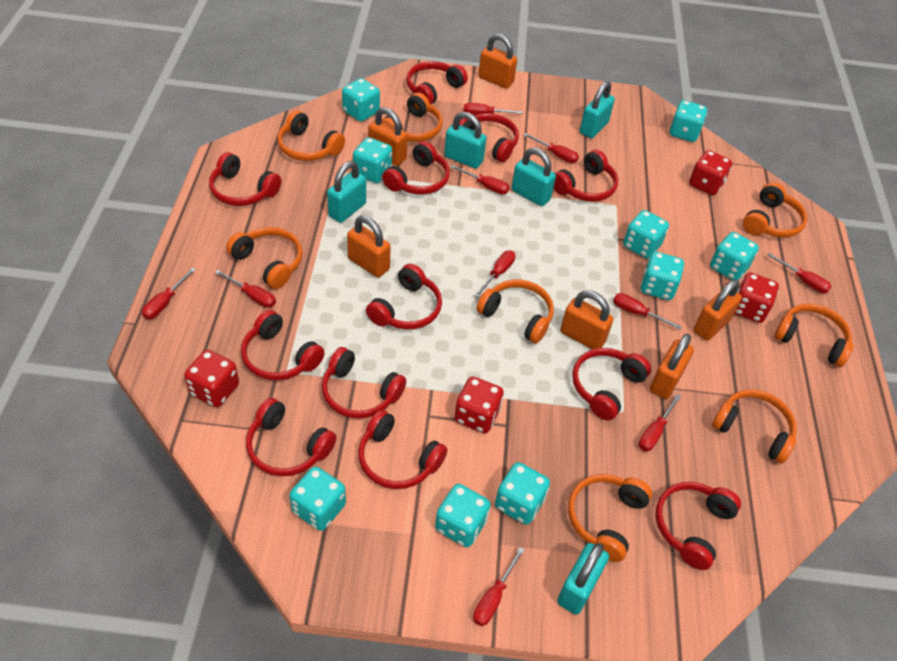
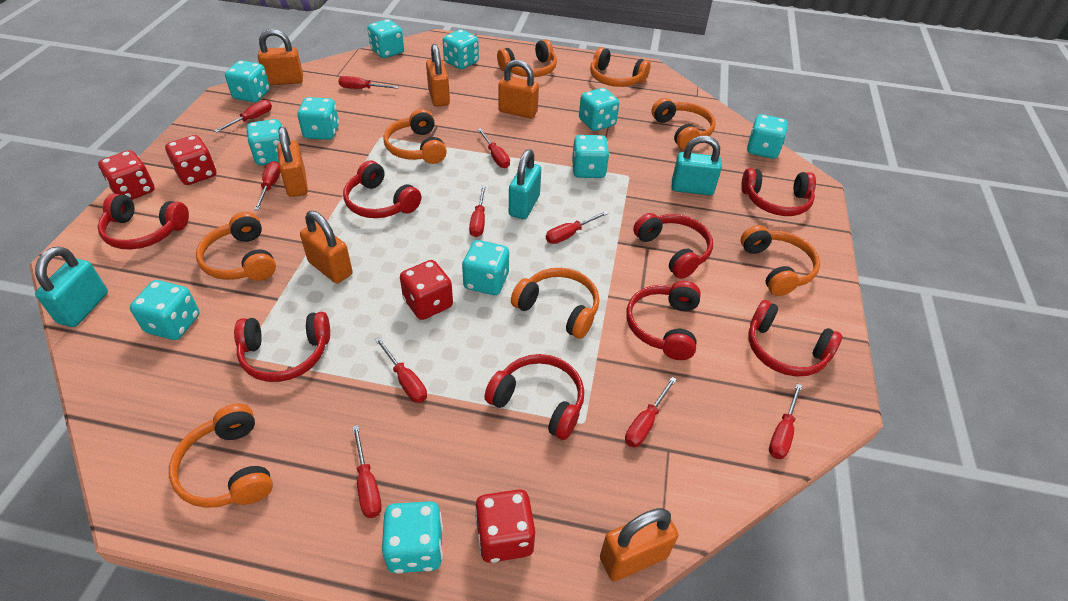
red headphones: 12 -> 8
turquoise dice: 9 -> 11
turquoise padlock: 5 -> 3

